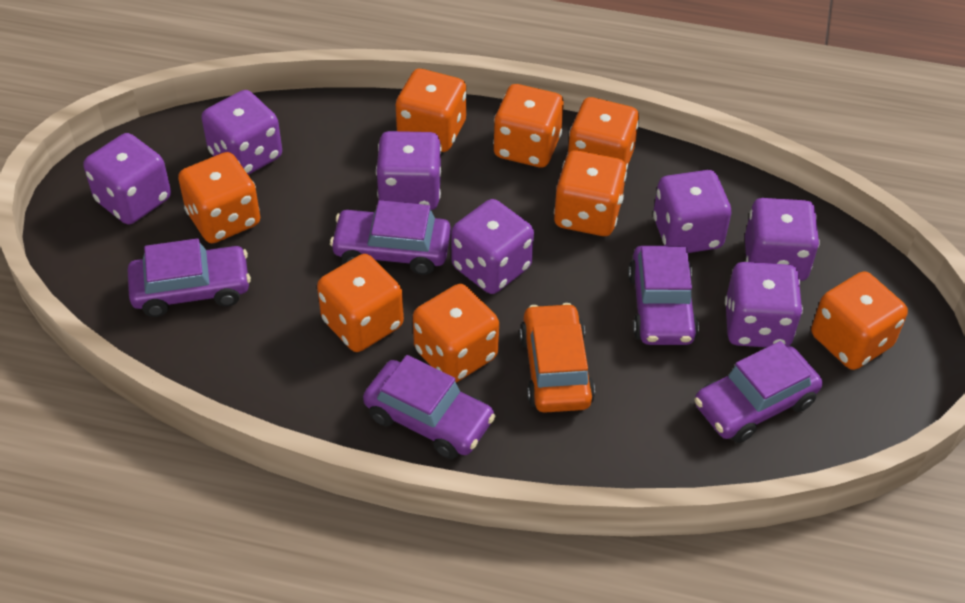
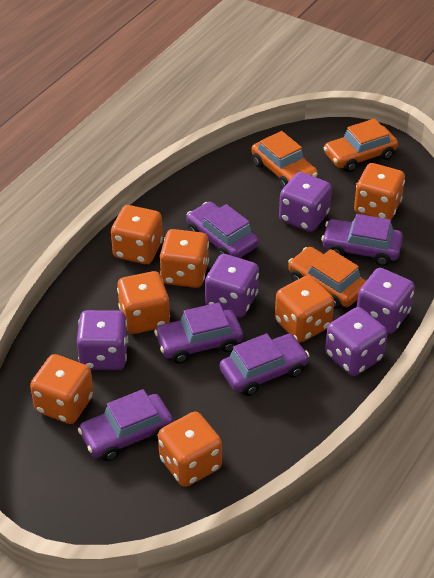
orange car: 1 -> 3
orange dice: 8 -> 7
purple dice: 7 -> 5

